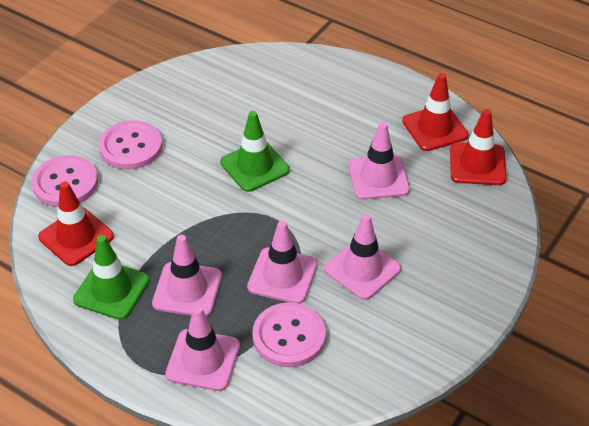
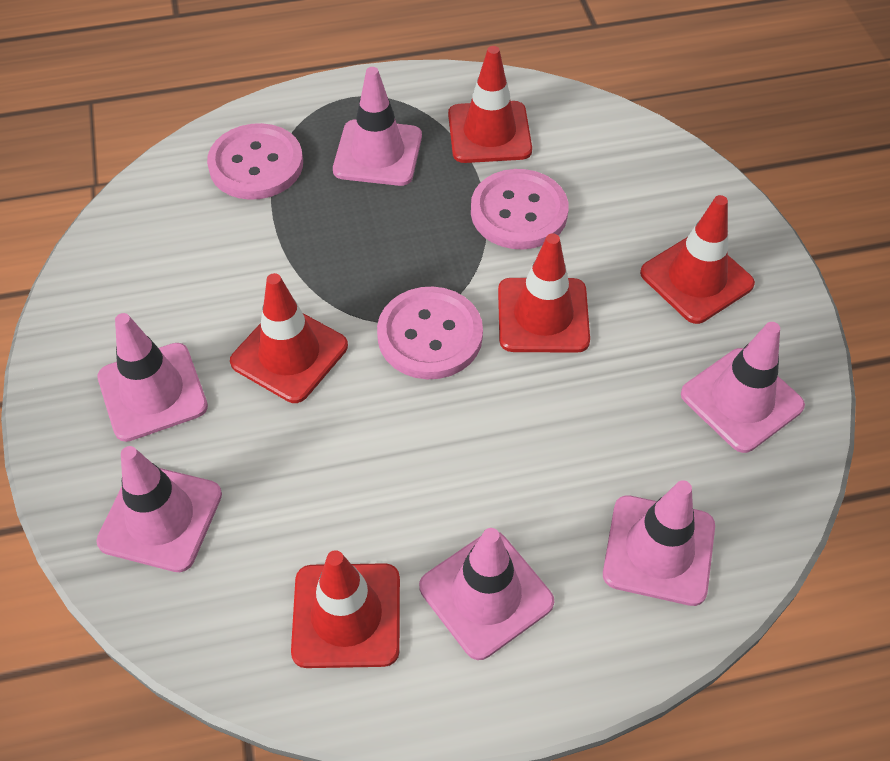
green traffic cone: 2 -> 0
pink traffic cone: 5 -> 6
red traffic cone: 3 -> 5

